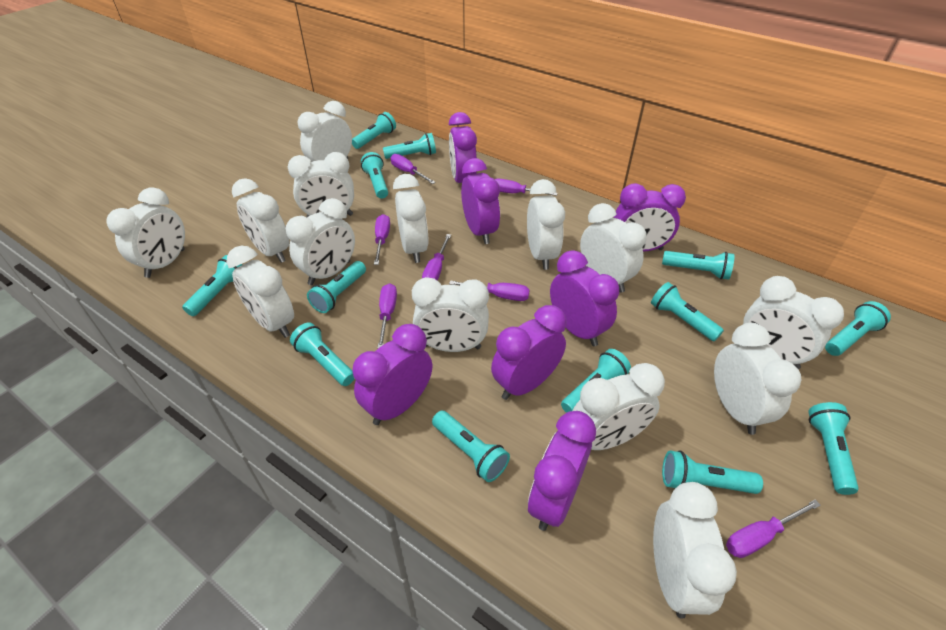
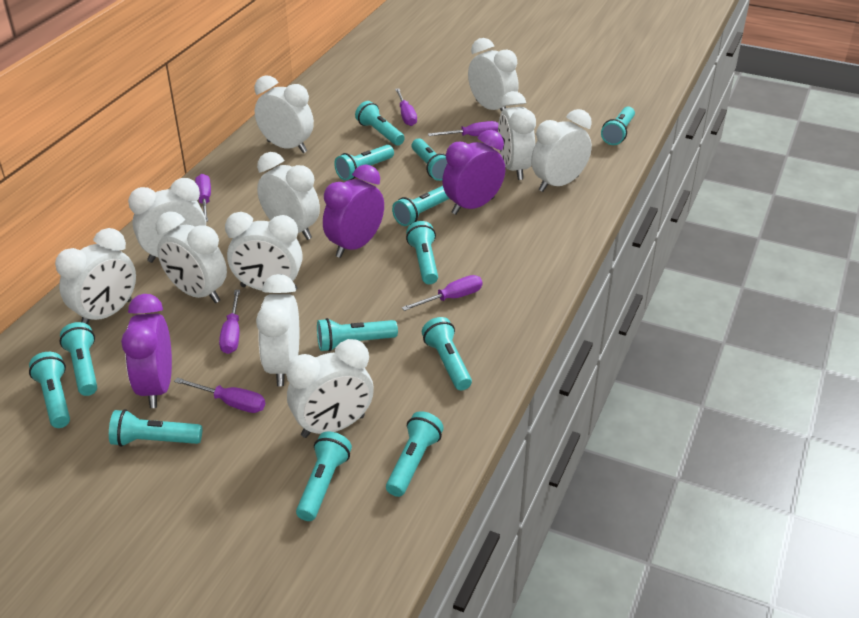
purple clock: 7 -> 3
purple screwdriver: 7 -> 6
white clock: 14 -> 11

